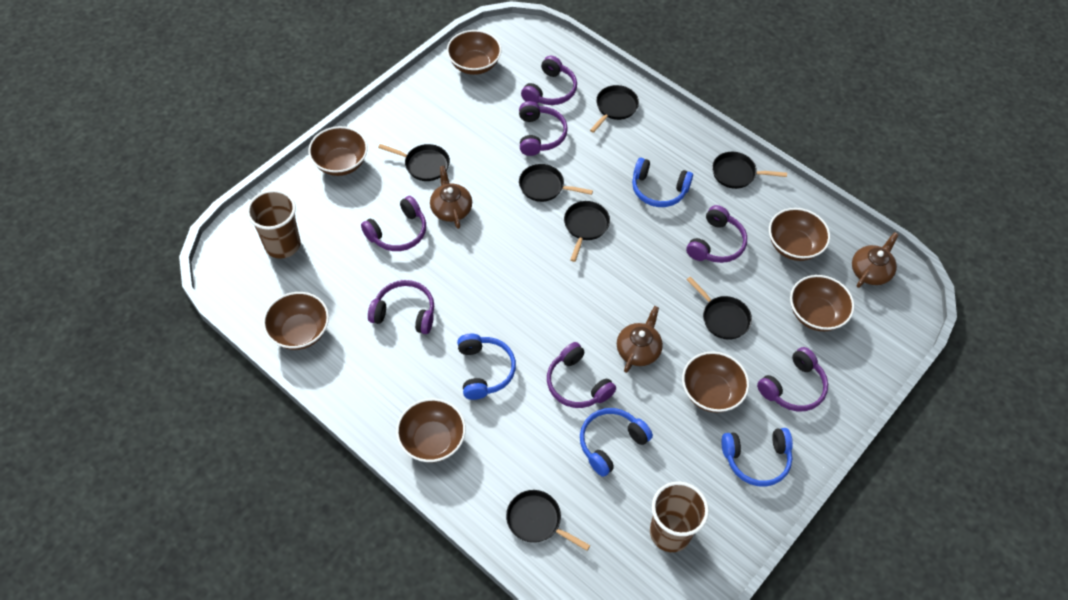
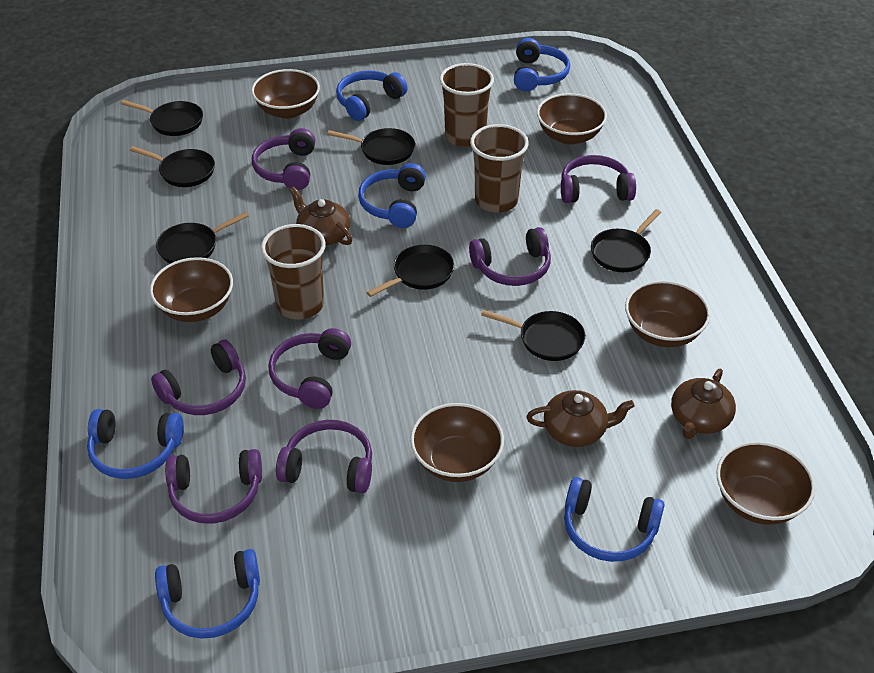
blue headphones: 4 -> 6
brown bowl: 7 -> 6
brown cup: 2 -> 3

